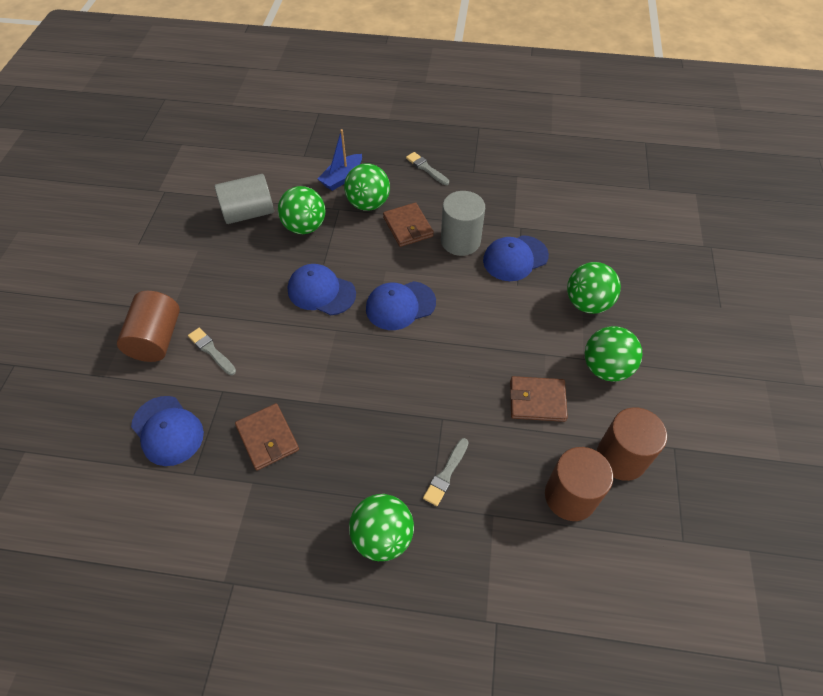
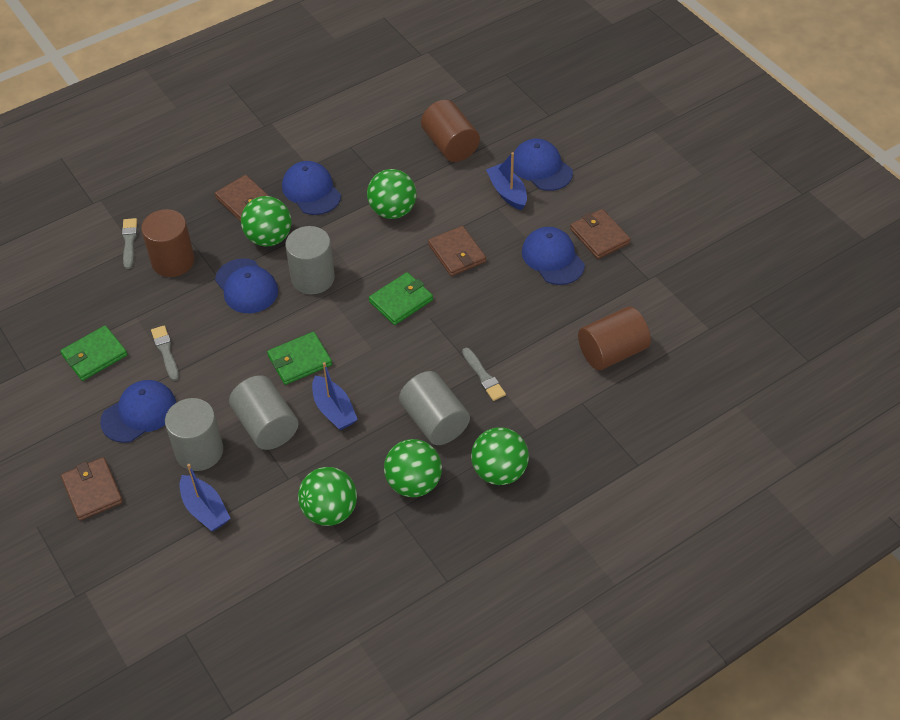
blue boat: 1 -> 3
blue cap: 4 -> 5
brown wallet: 3 -> 4
green wallet: 0 -> 3
grey cylinder: 2 -> 4

